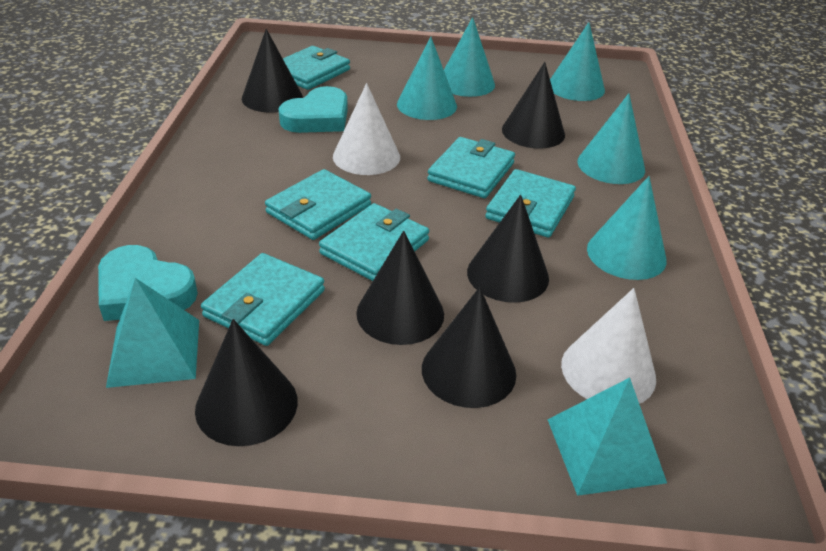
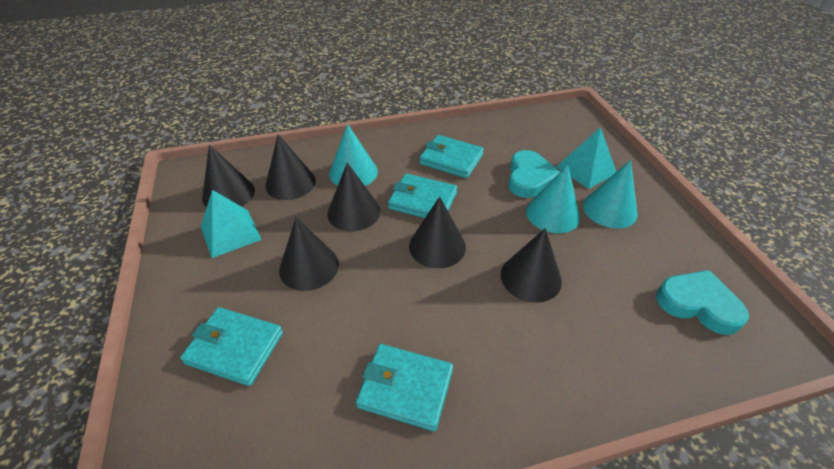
turquoise cone: 5 -> 3
turquoise wallet: 6 -> 4
white cone: 2 -> 0

